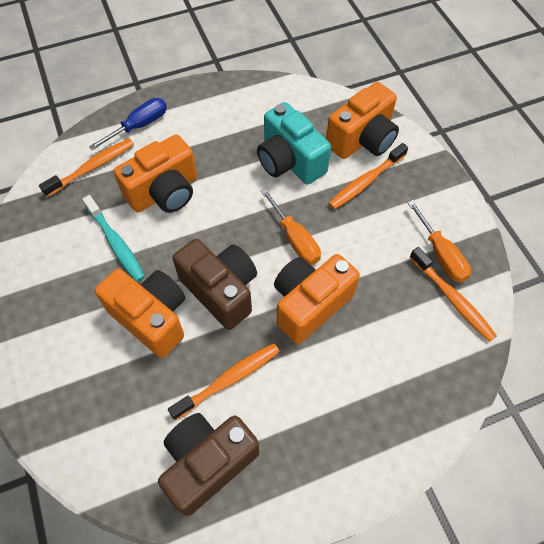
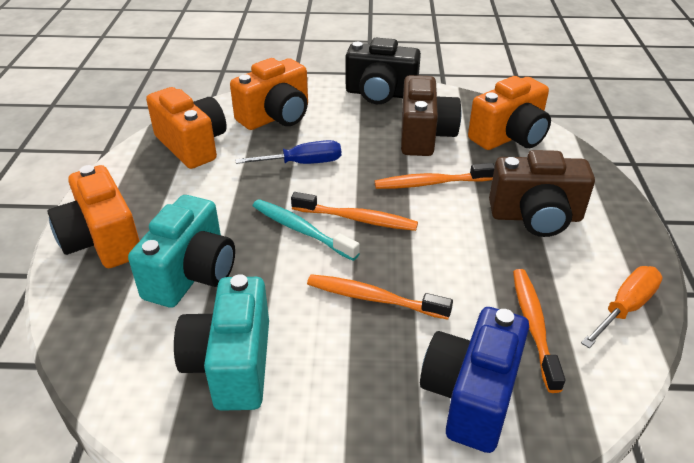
black camera: 0 -> 1
blue camera: 0 -> 1
orange screwdriver: 2 -> 1
turquoise camera: 1 -> 2

